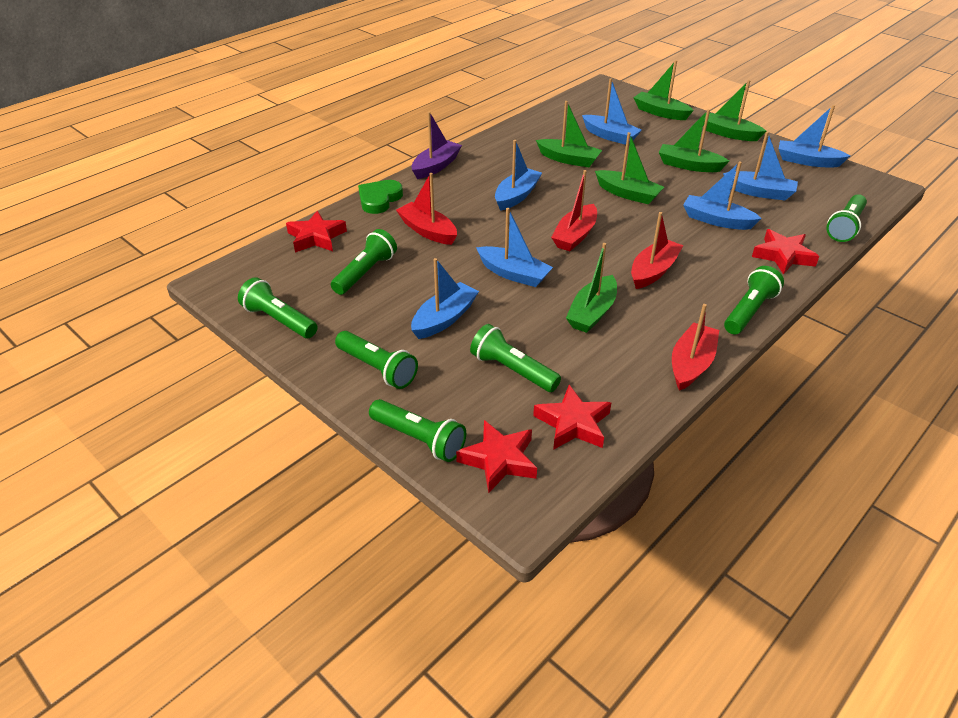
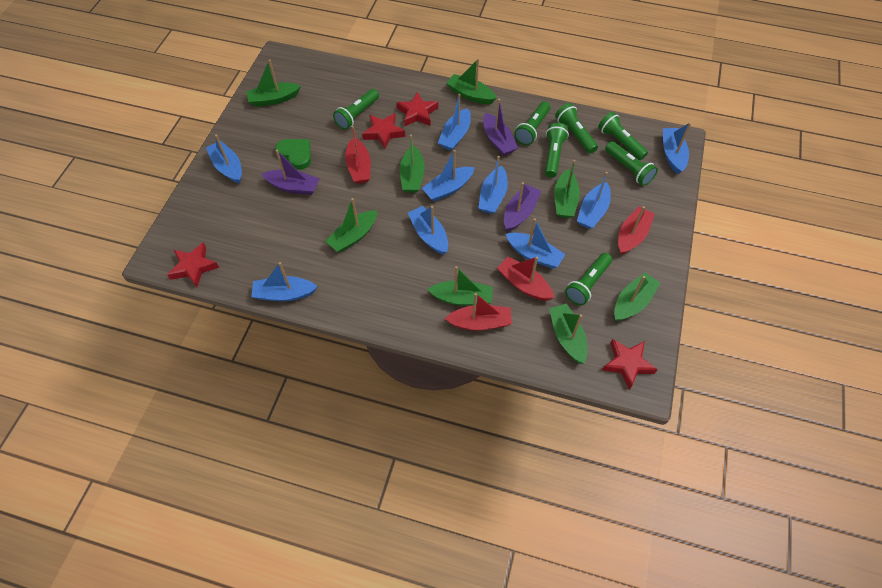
blue boat: 7 -> 9
green boat: 6 -> 8
purple boat: 1 -> 3

